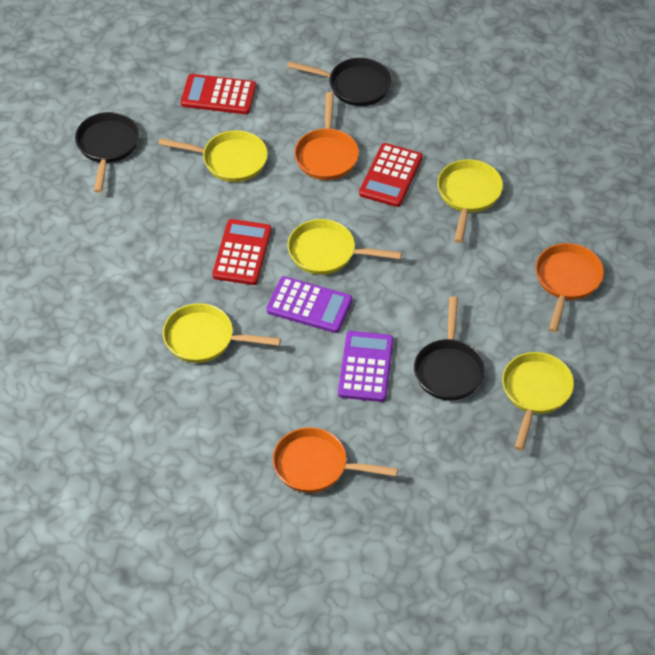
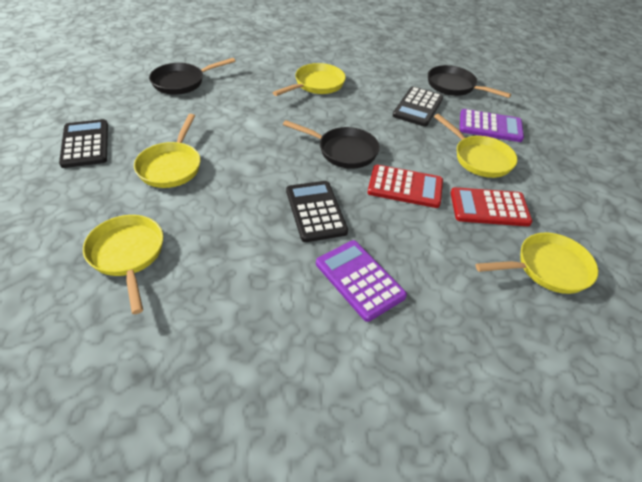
black calculator: 0 -> 3
orange pan: 3 -> 0
red calculator: 3 -> 2

